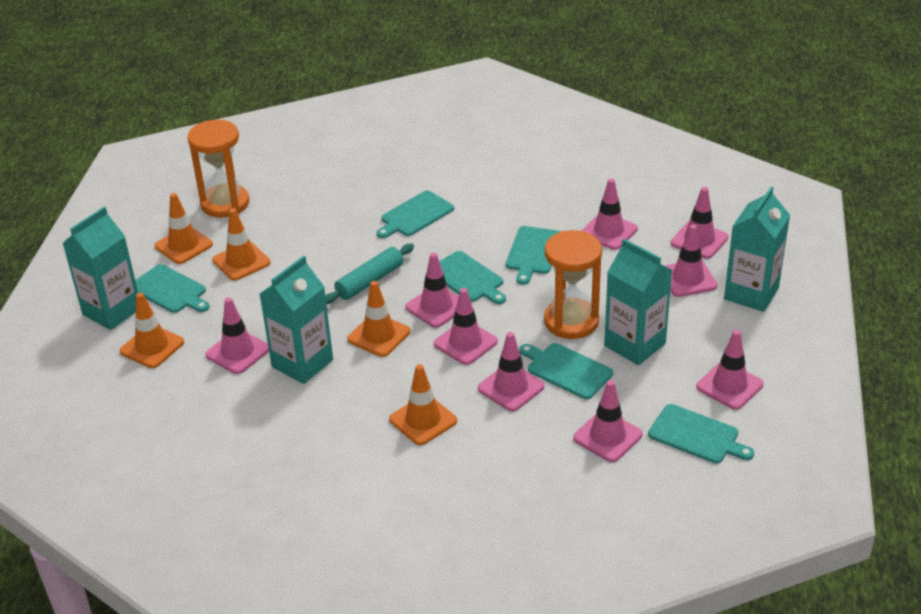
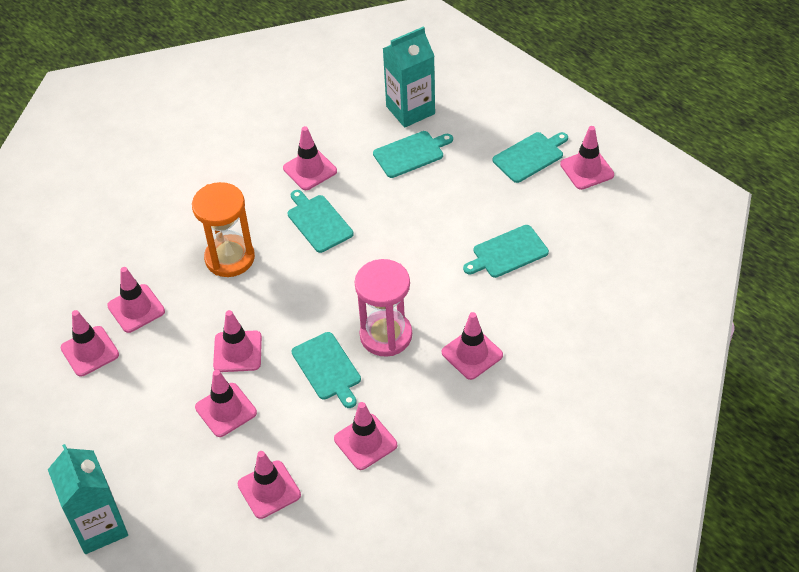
orange hourglass: 2 -> 1
orange traffic cone: 5 -> 0
pink hourglass: 0 -> 1
turquoise carton: 4 -> 2
turquoise cutting board: 6 -> 5
turquoise rolling pin: 1 -> 0

